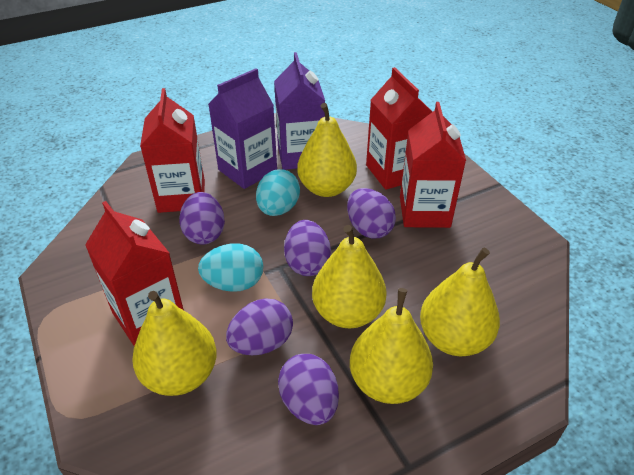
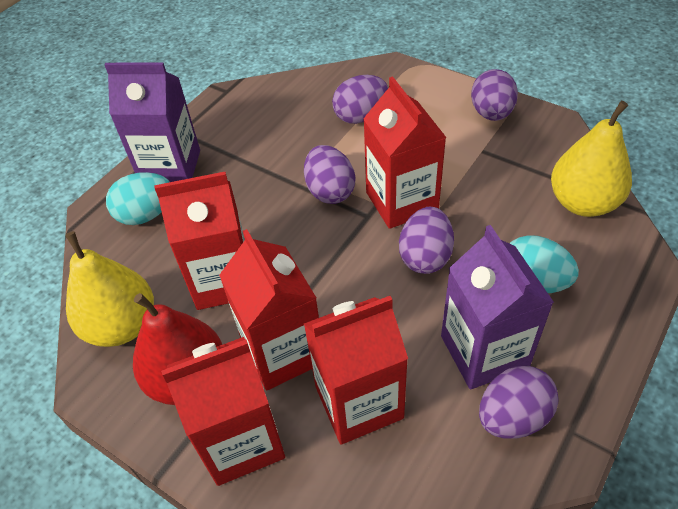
red carton: 4 -> 5
red pear: 0 -> 1
yellow pear: 5 -> 2

